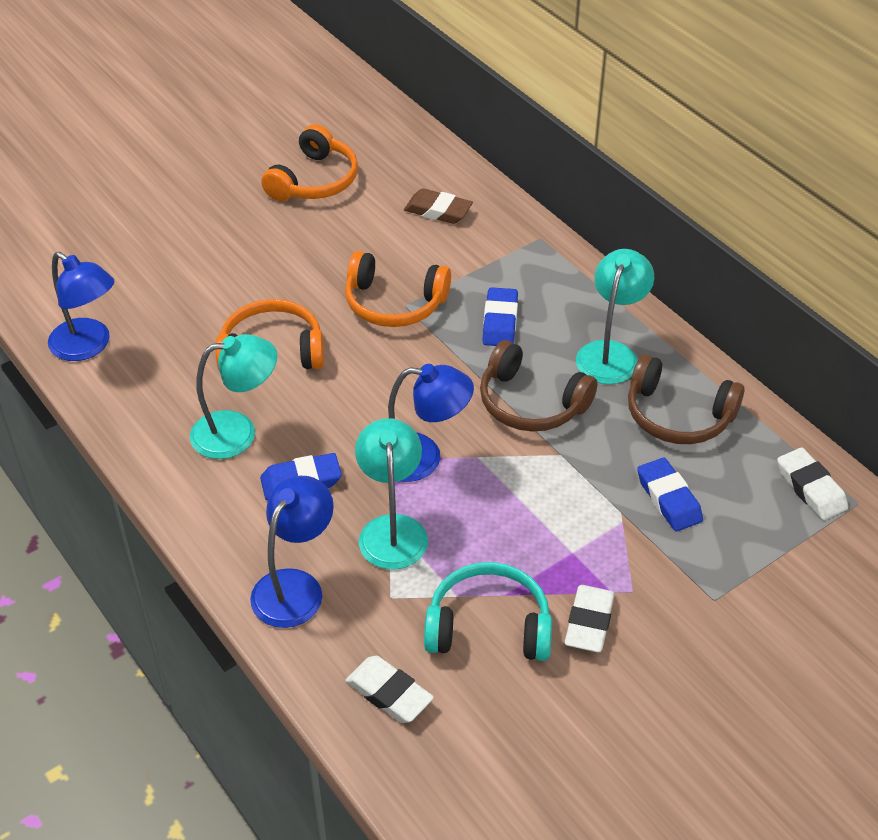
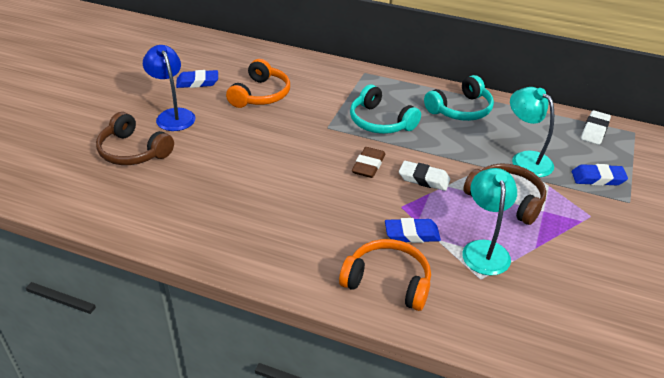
blue lamp: 3 -> 1
orange headphones: 3 -> 2
turquoise headphones: 1 -> 2
turquoise lamp: 3 -> 2
white eraser: 3 -> 2

